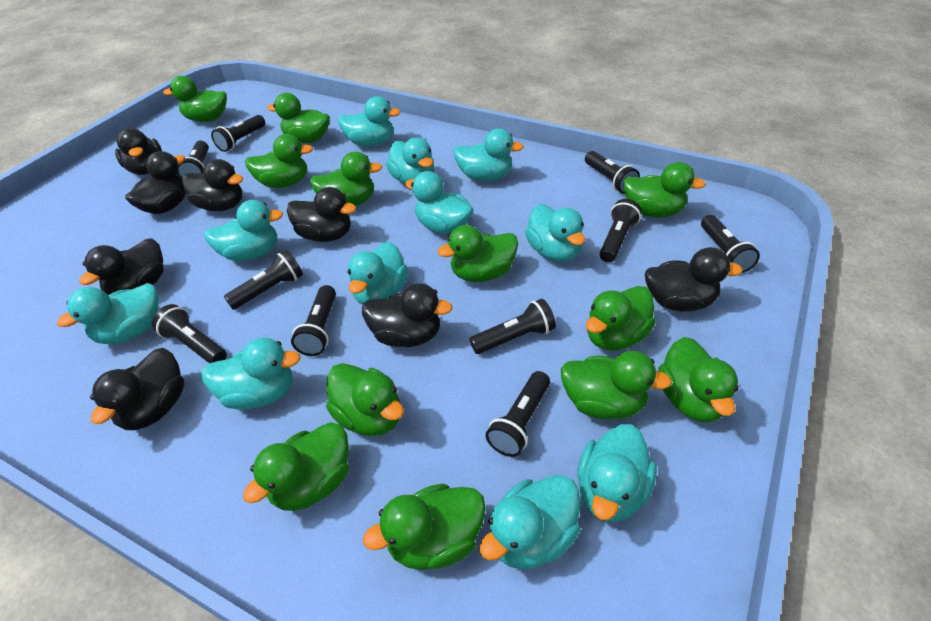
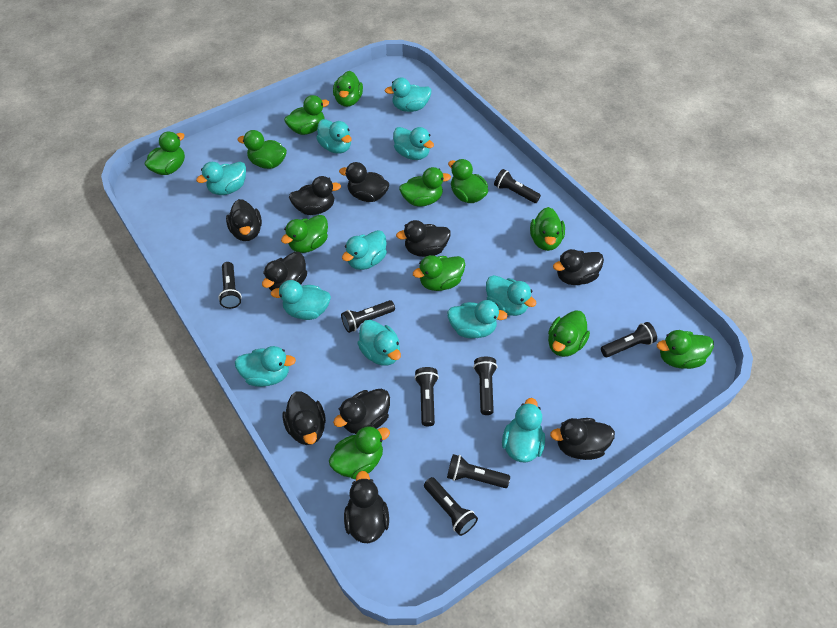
black duck: 8 -> 10
black flashlight: 10 -> 8

